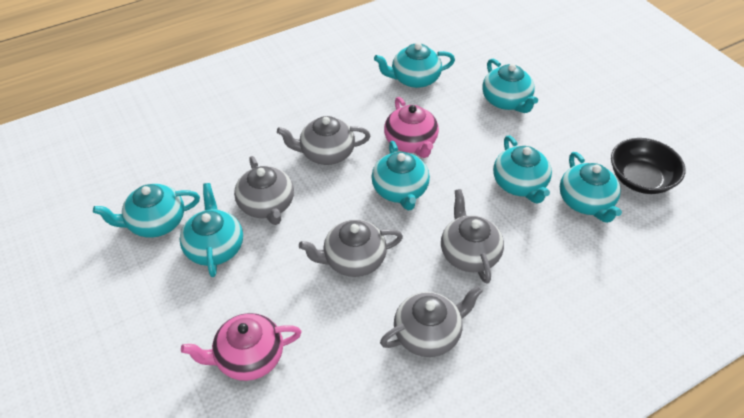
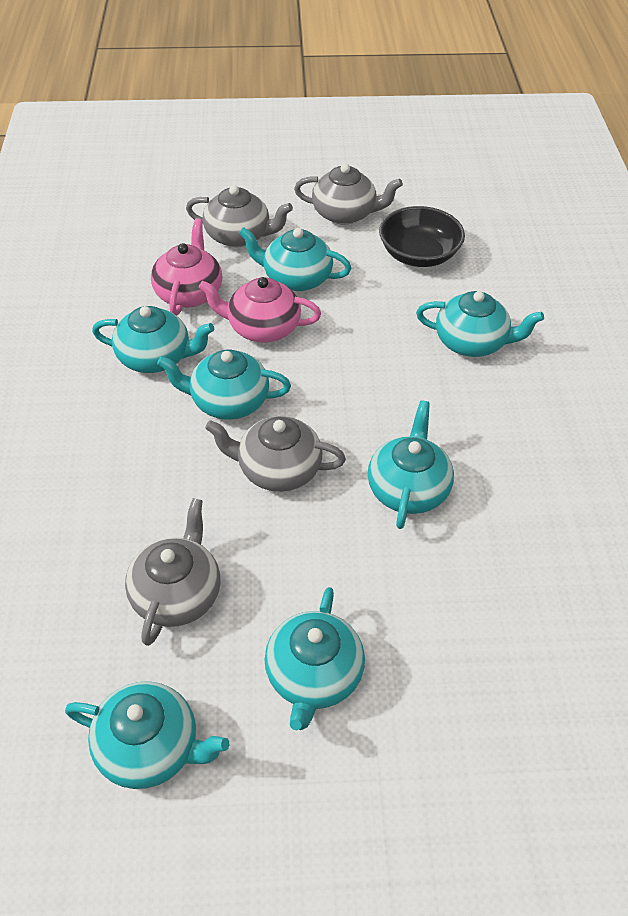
grey teapot: 5 -> 4

